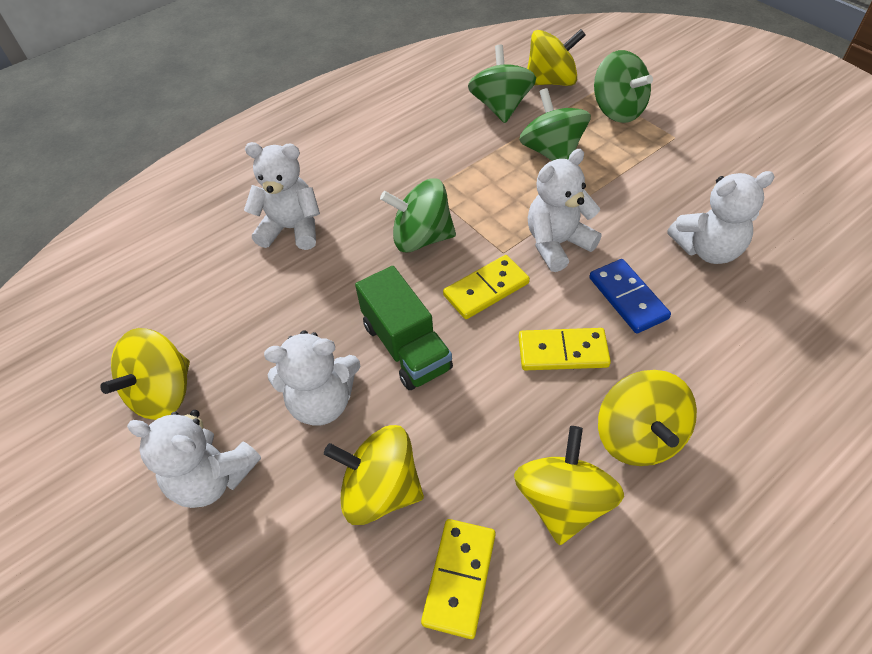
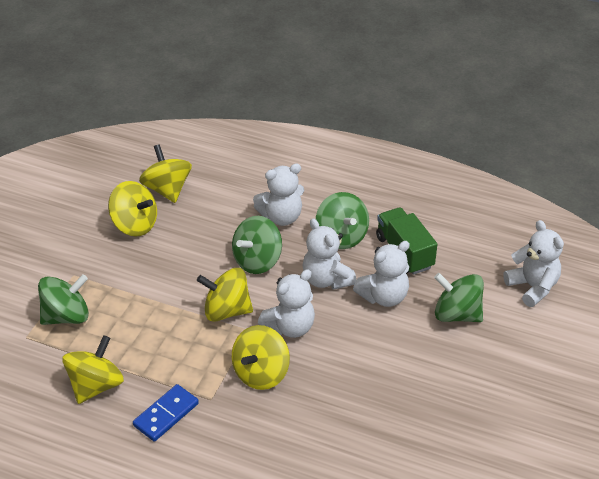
yellow domino: 3 -> 0

